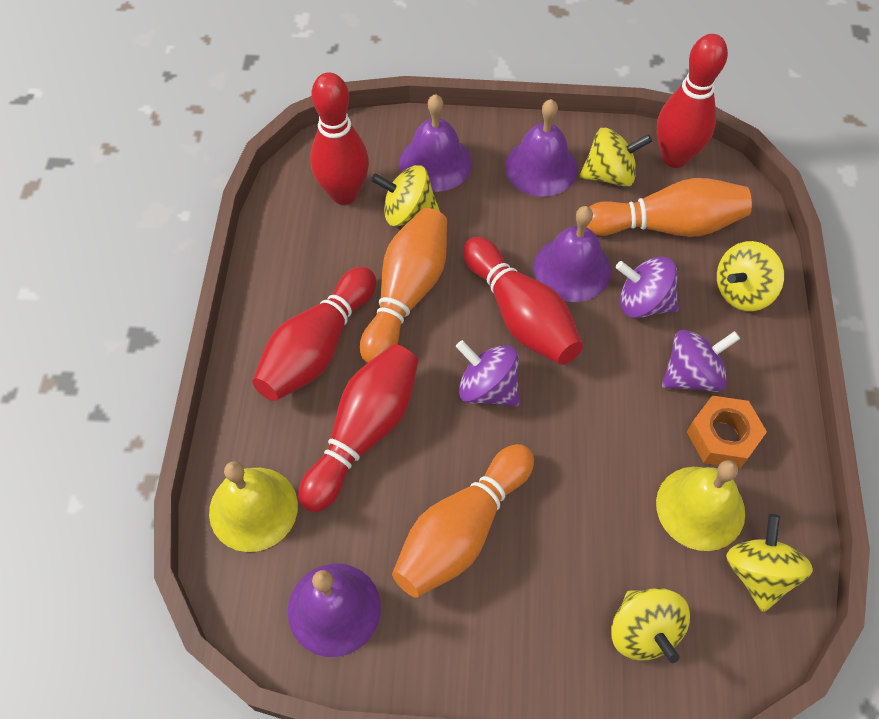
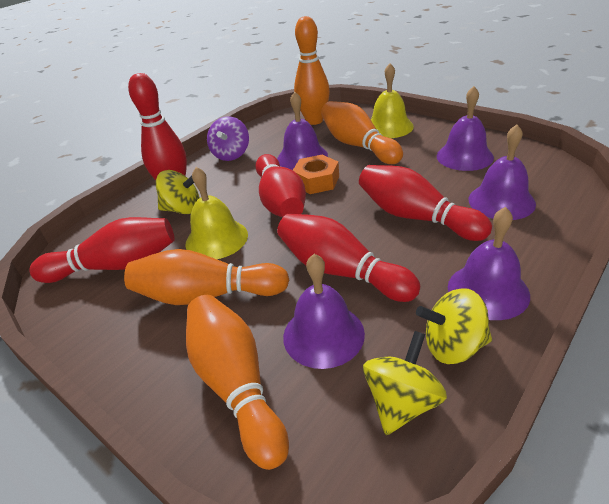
orange bowling pin: 3 -> 4
purple bell: 4 -> 5
purple spinning top: 3 -> 1
yellow spinning top: 5 -> 3

